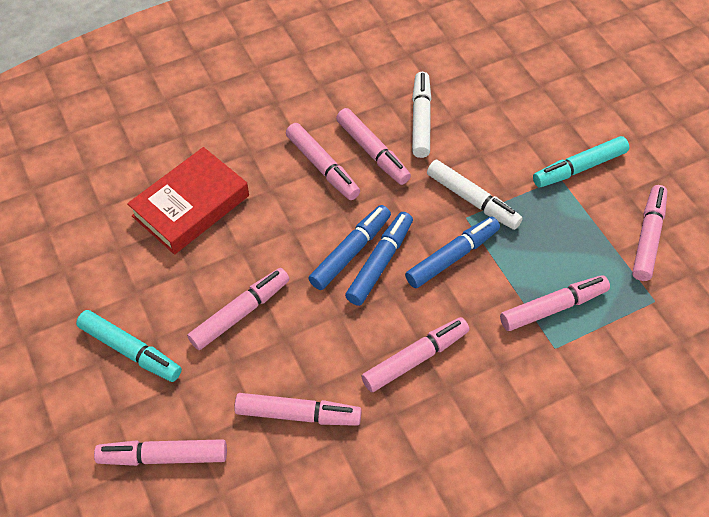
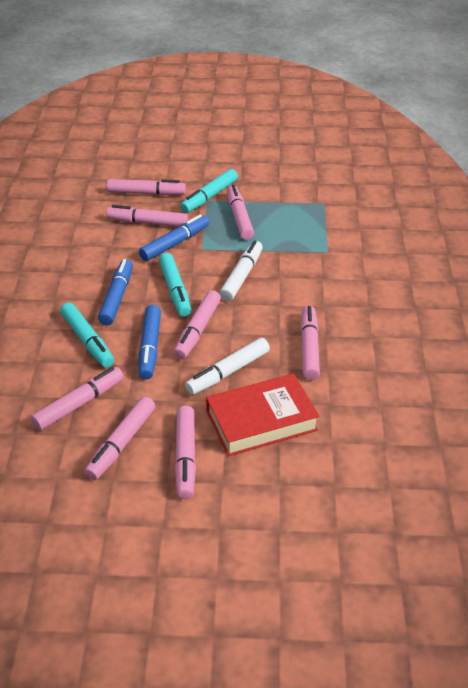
turquoise marker: 2 -> 3

